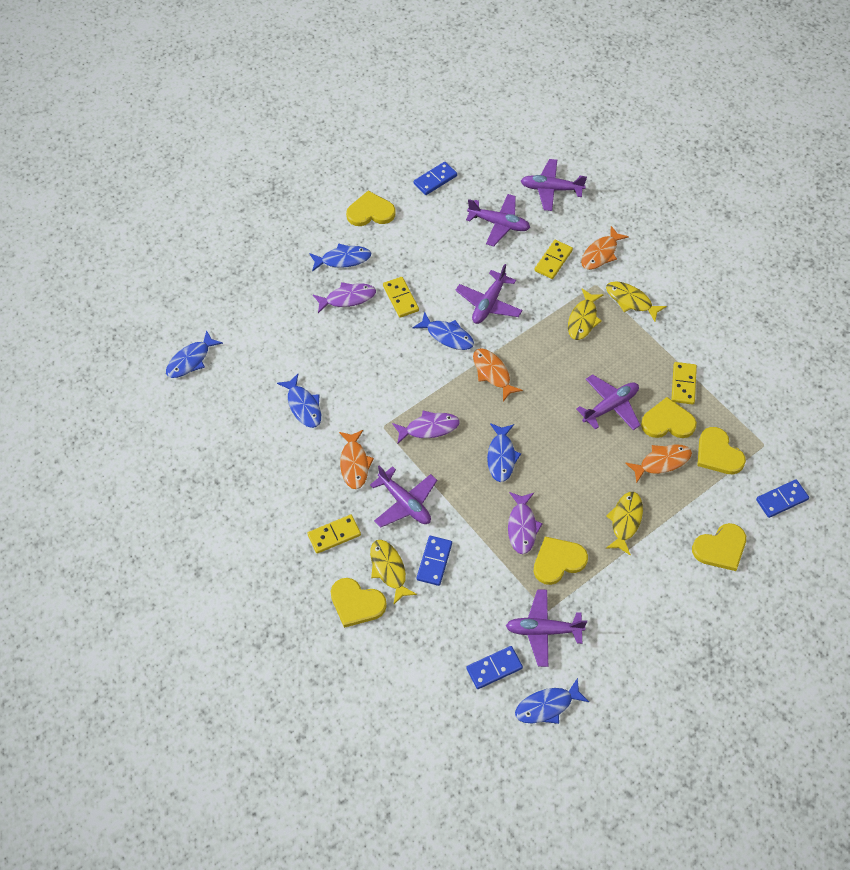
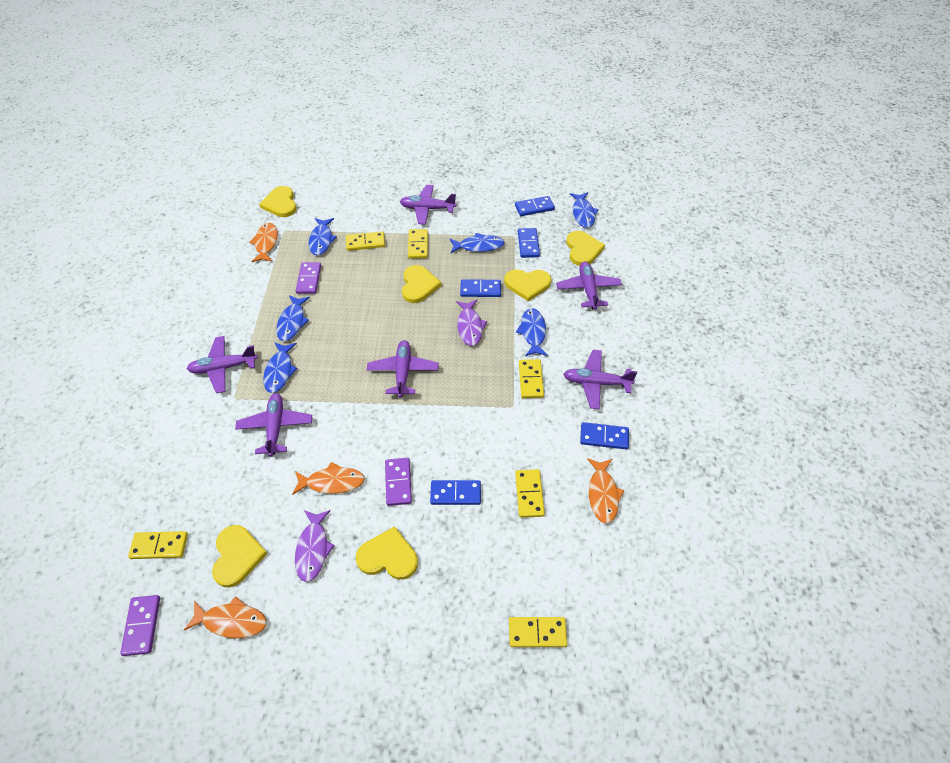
blue domino: 4 -> 5
purple domino: 0 -> 3
purple fish: 3 -> 2
yellow domino: 4 -> 6
yellow fish: 4 -> 0

